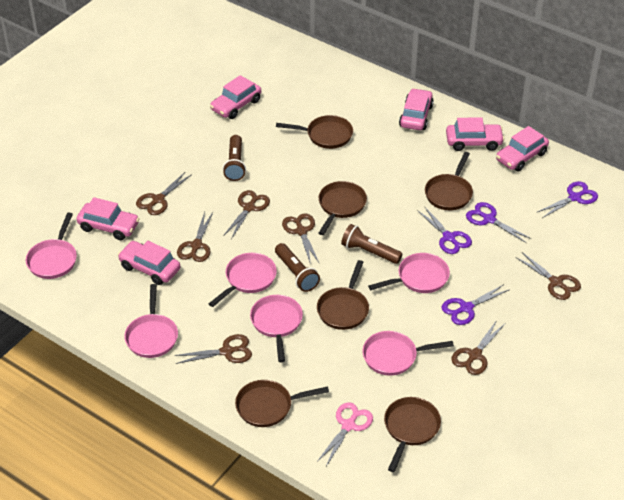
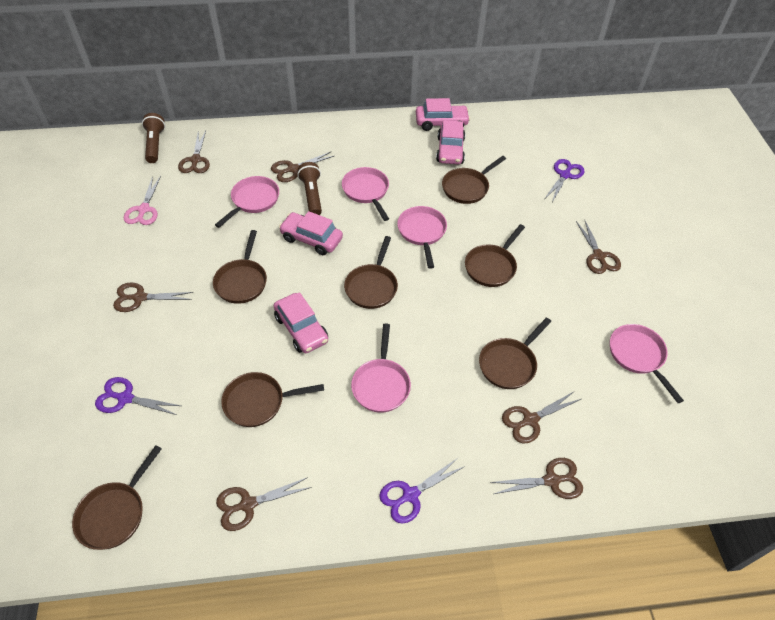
brown flashlight: 3 -> 2
brown pan: 6 -> 7
pink car: 6 -> 4
pink pan: 6 -> 5
purple scissors: 4 -> 3

